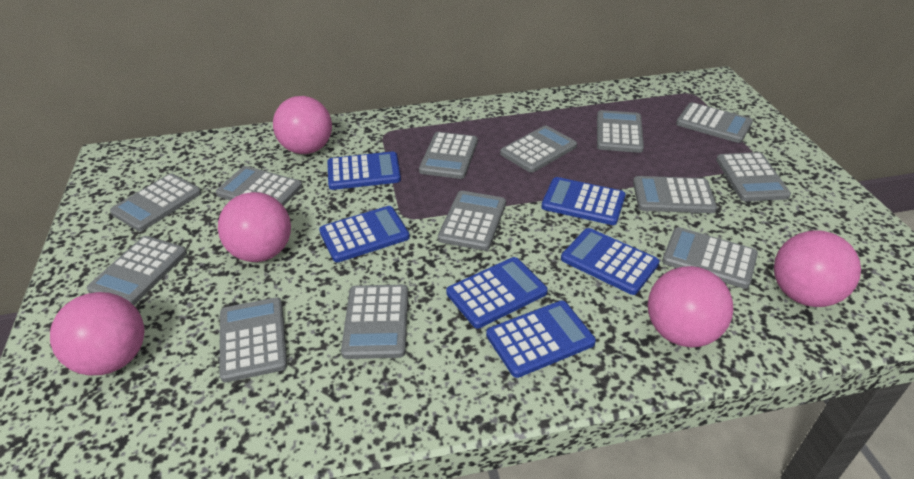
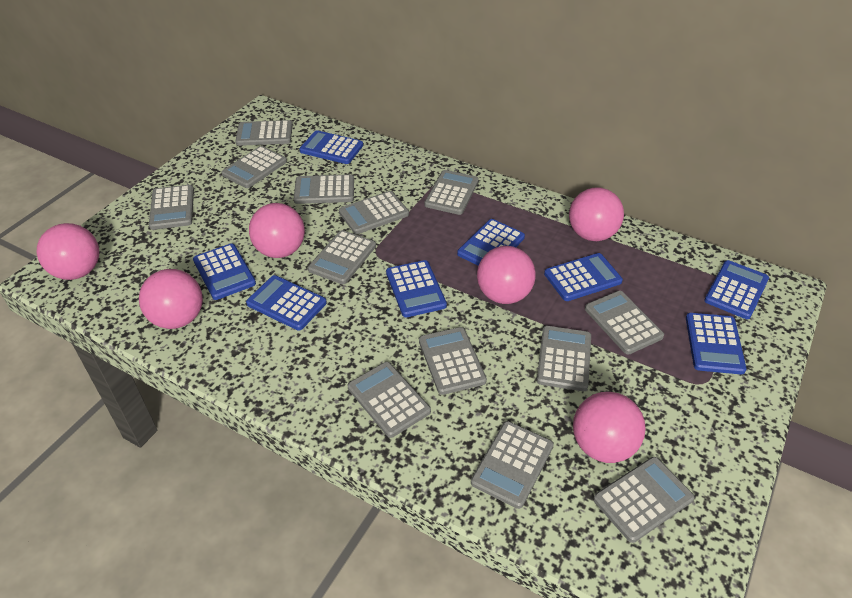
blue calculator: 6 -> 8
pink ball: 5 -> 6

